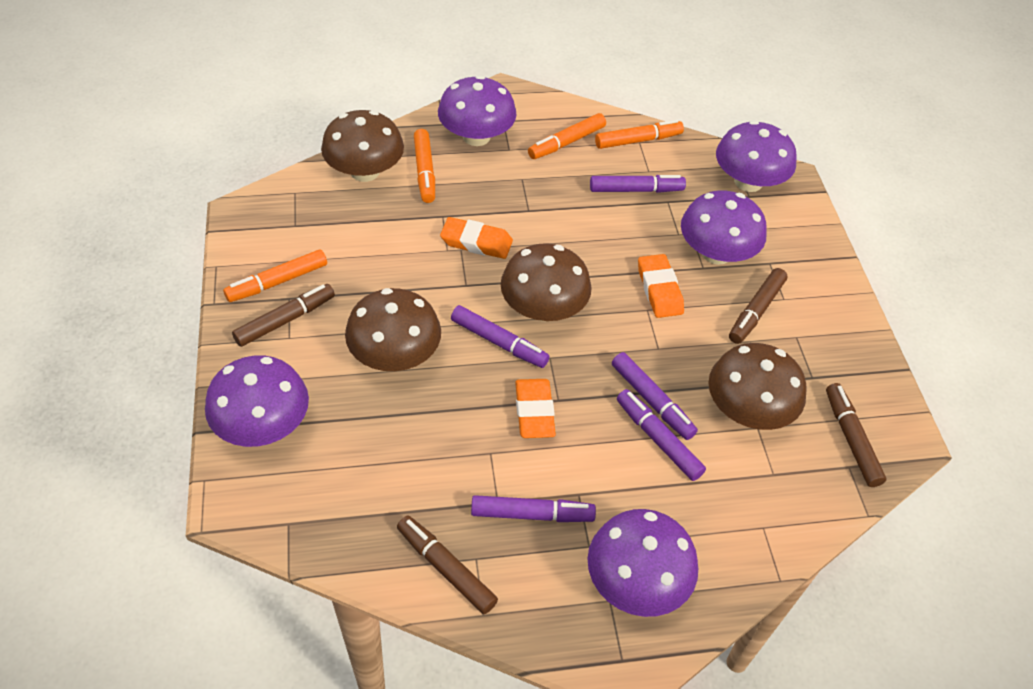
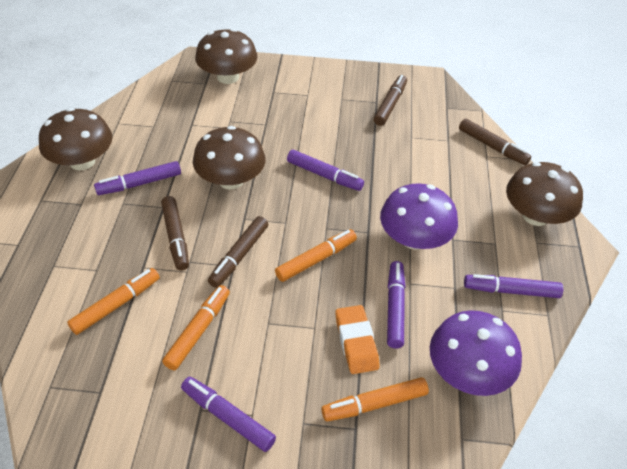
orange eraser: 3 -> 1
purple mushroom: 5 -> 2

